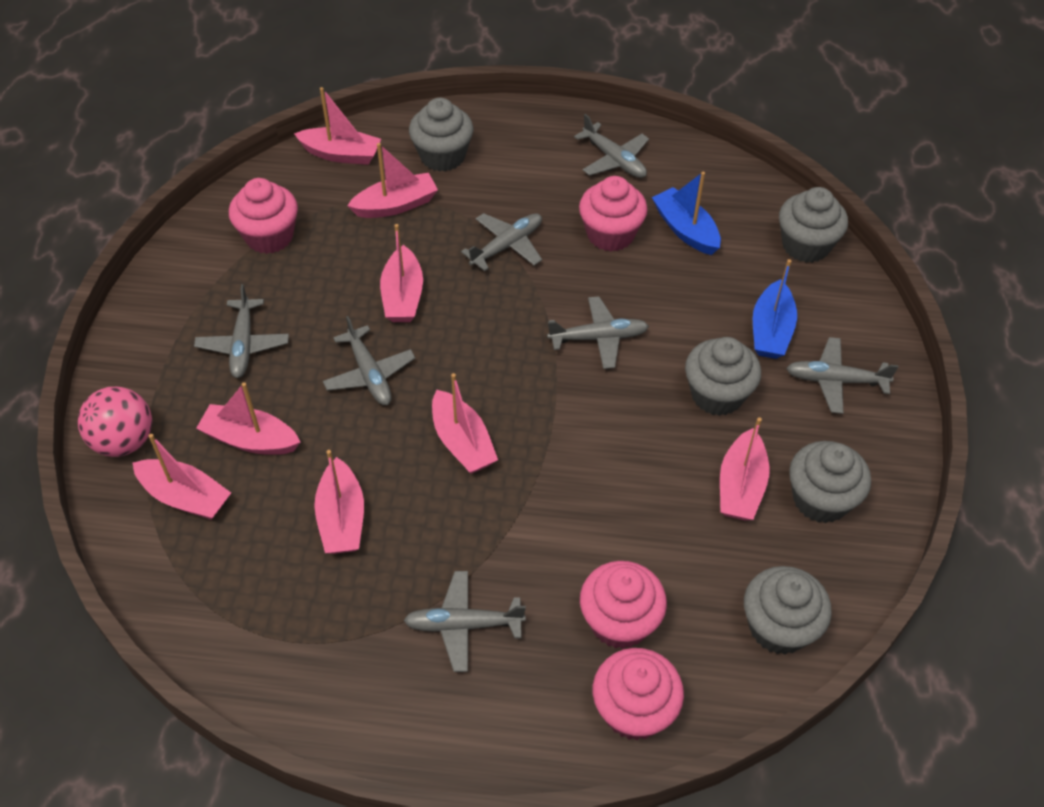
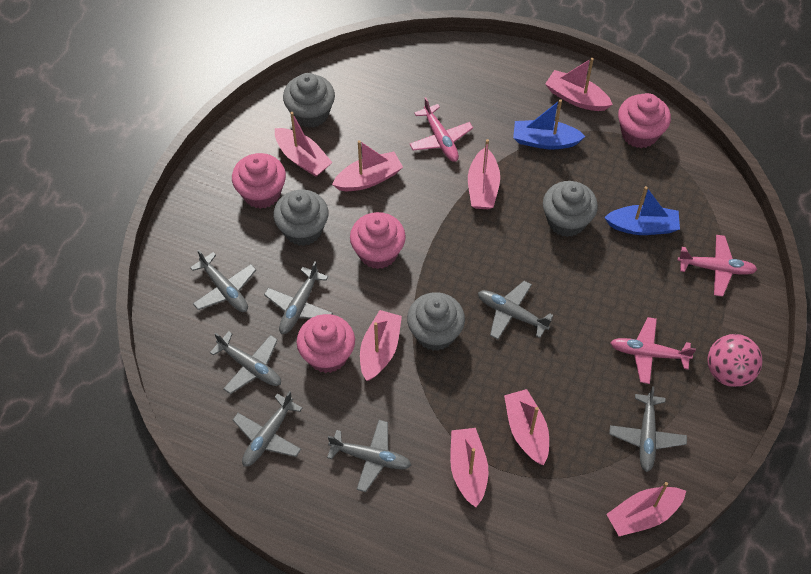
grey cupcake: 5 -> 4
pink plane: 0 -> 3

